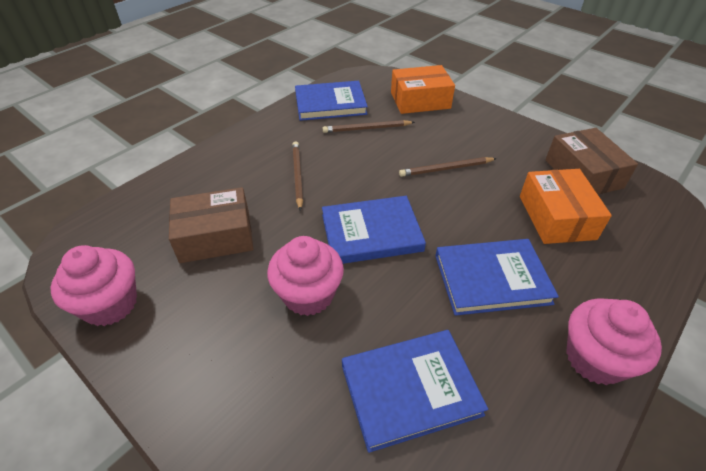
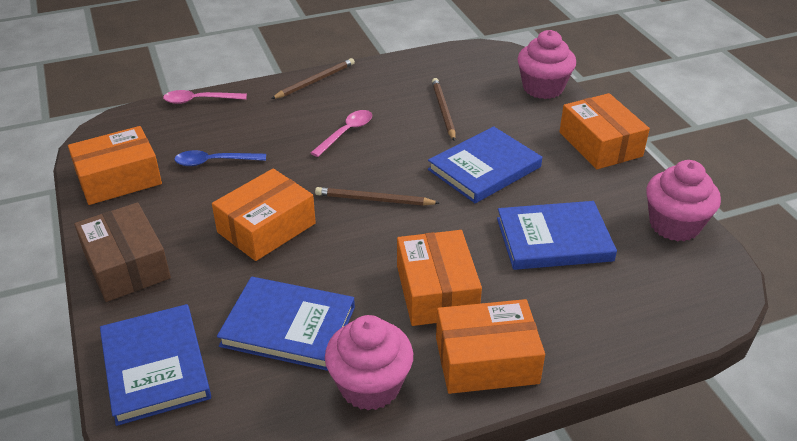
blue spoon: 0 -> 1
brown box: 2 -> 1
orange box: 2 -> 5
pink spoon: 0 -> 2

